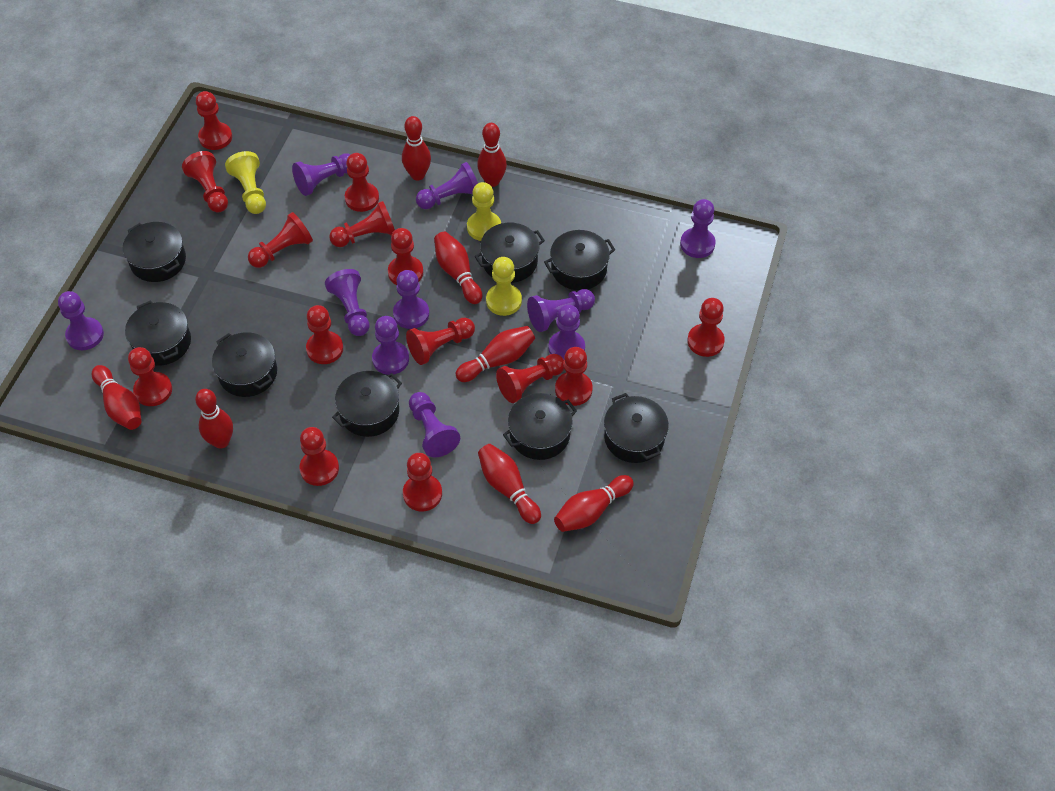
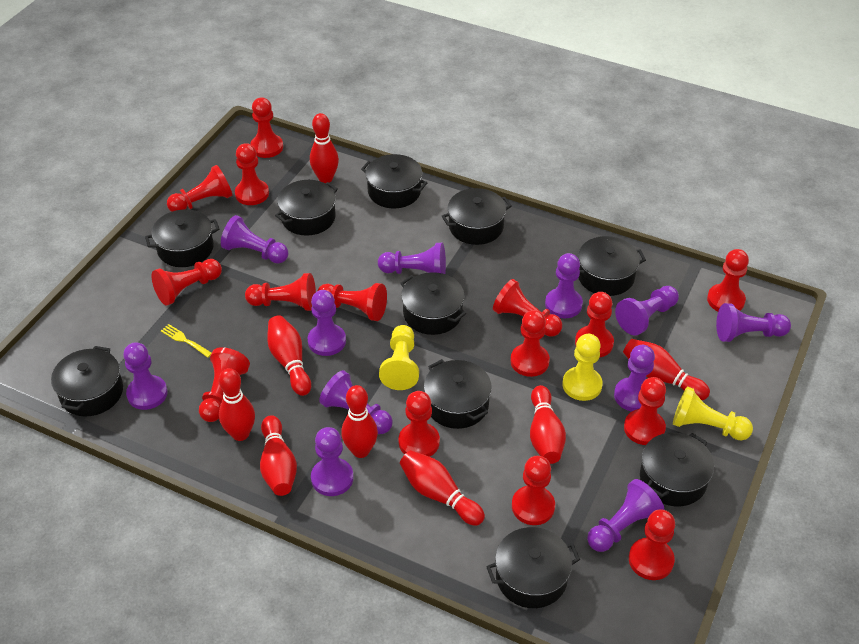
black pot: 8 -> 10
purple pawn: 10 -> 11
red pawn: 14 -> 15
yellow fork: 0 -> 1

